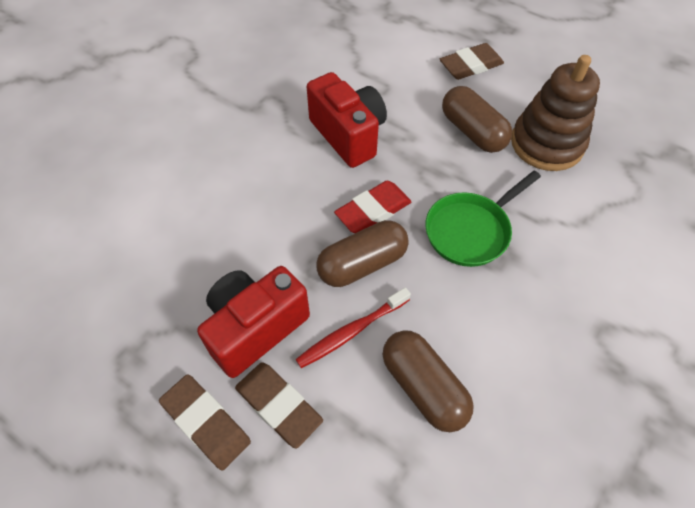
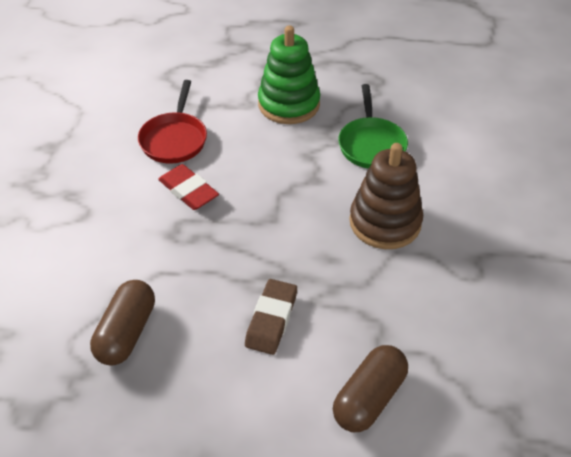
brown capsule: 3 -> 2
brown eraser: 3 -> 1
green stacking toy: 0 -> 1
red camera: 2 -> 0
red pan: 0 -> 1
red toothbrush: 1 -> 0

